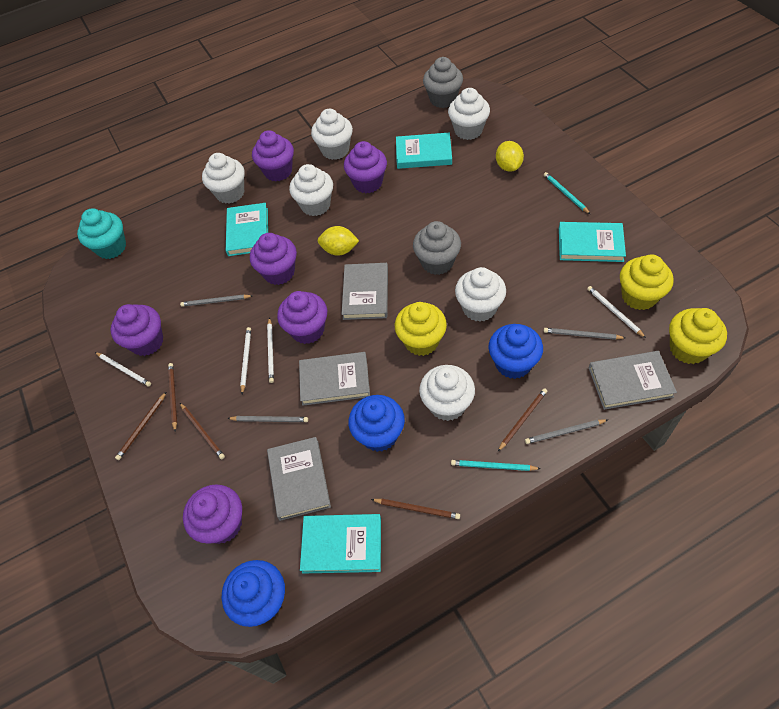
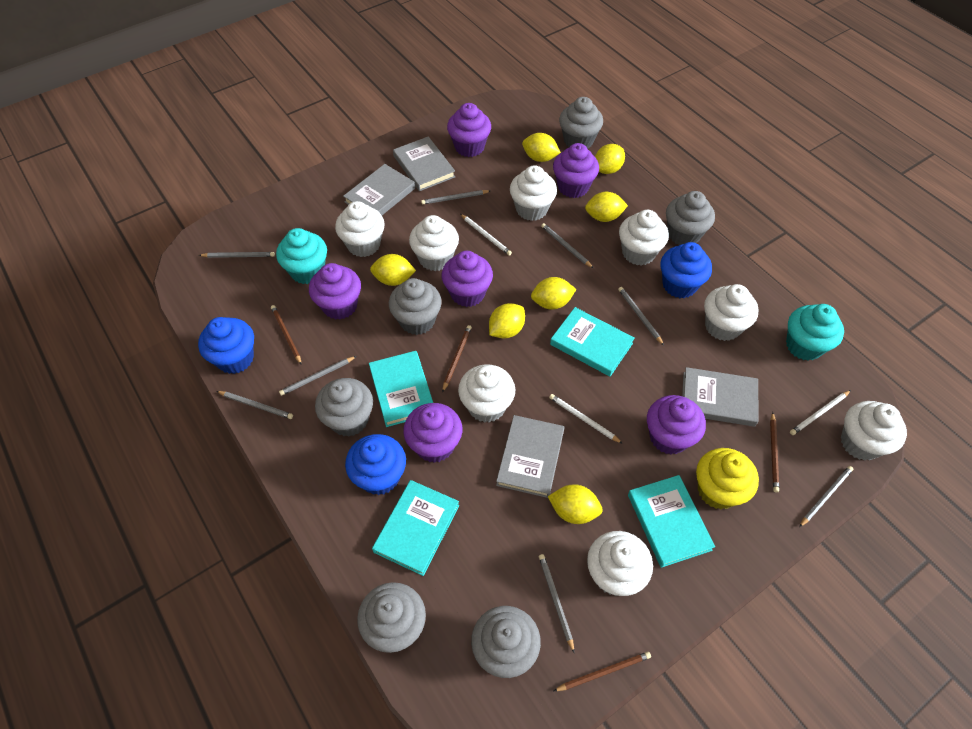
brown pencil: 5 -> 4
grey cupcake: 2 -> 6
grey pencil: 4 -> 8
turquoise cupcake: 1 -> 2
turquoise pencil: 2 -> 0
white cupcake: 6 -> 8
white pencil: 4 -> 3
yellow cupcake: 3 -> 1
yellow lemon: 2 -> 7

